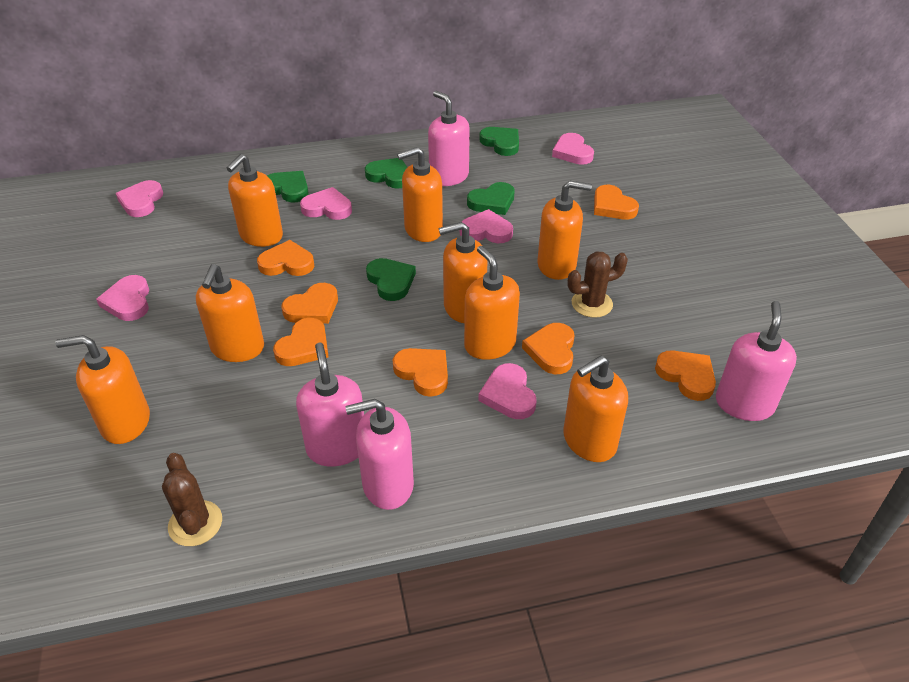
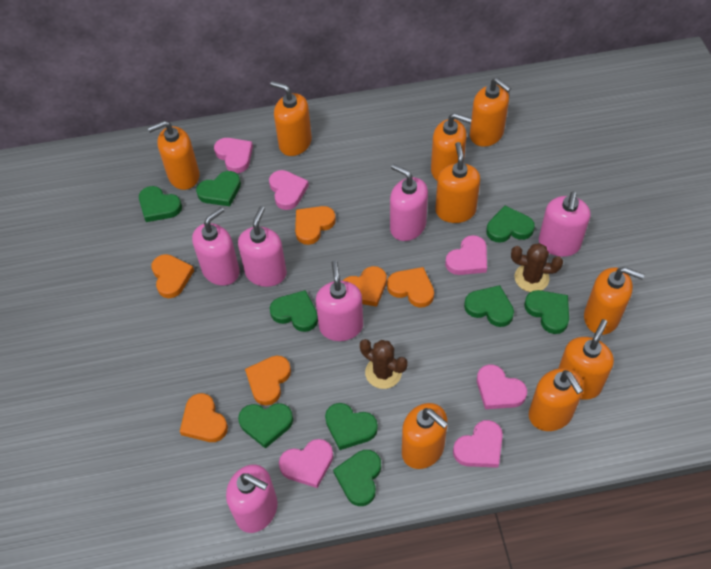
green heart: 5 -> 9
orange heart: 7 -> 6
orange soap dispenser: 8 -> 9
pink soap dispenser: 4 -> 6

